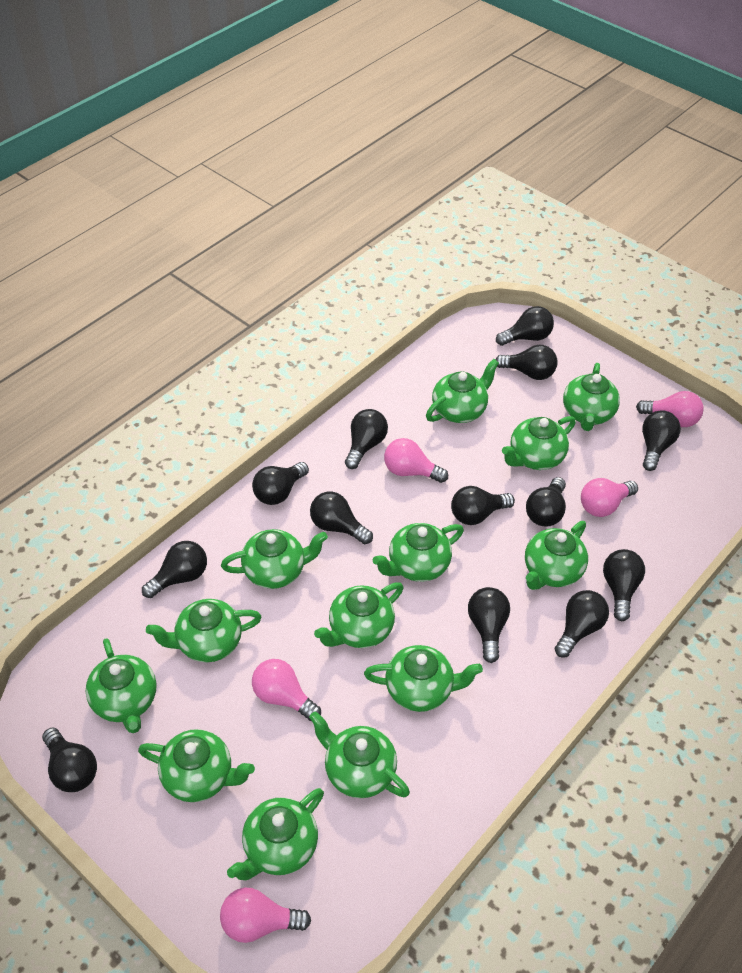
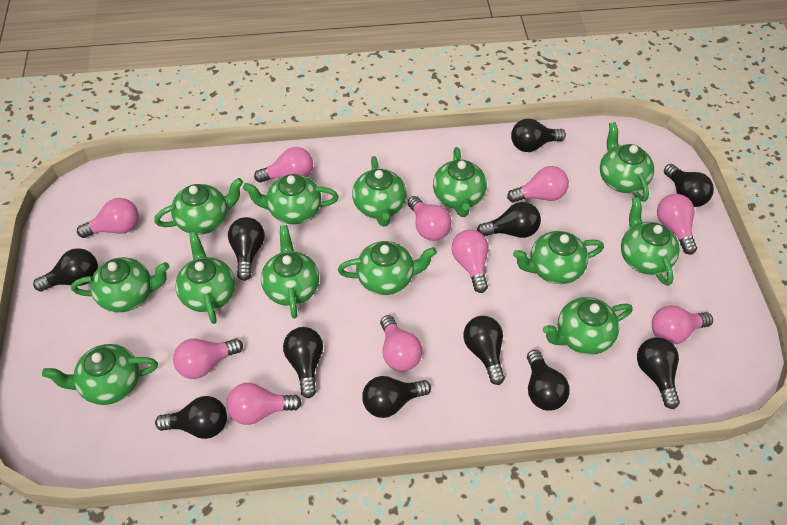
black light bulb: 13 -> 11
pink light bulb: 5 -> 10

